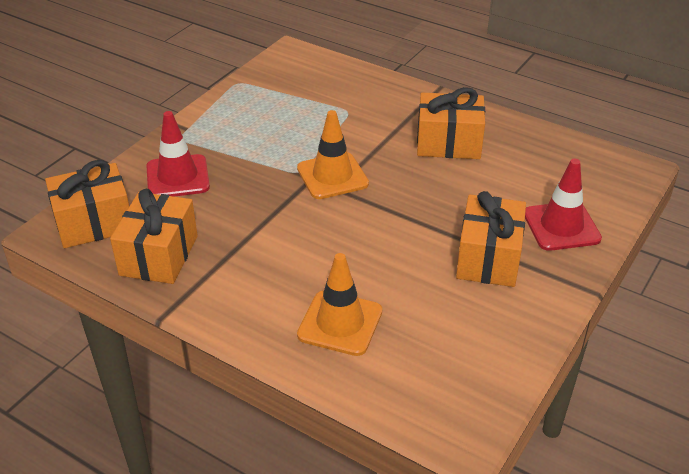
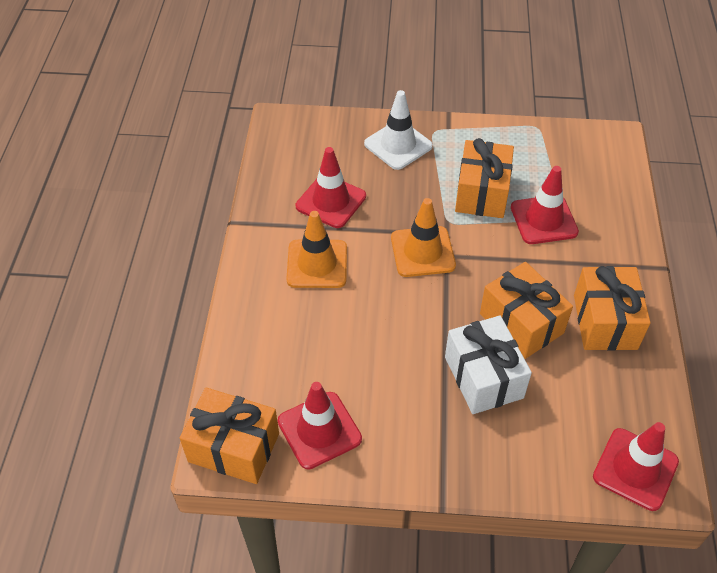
red traffic cone: 2 -> 4
white gift: 0 -> 1
white traffic cone: 0 -> 1

